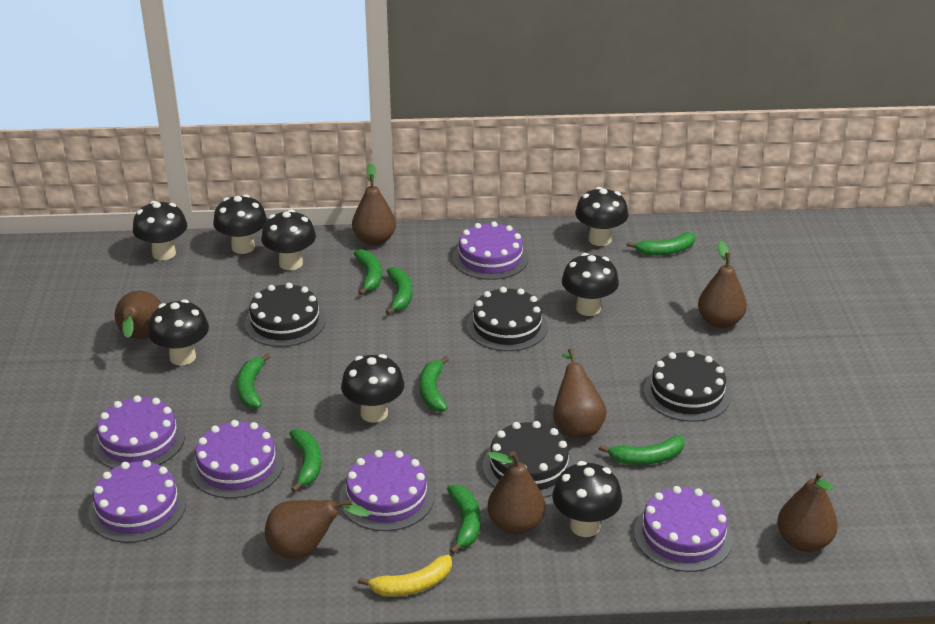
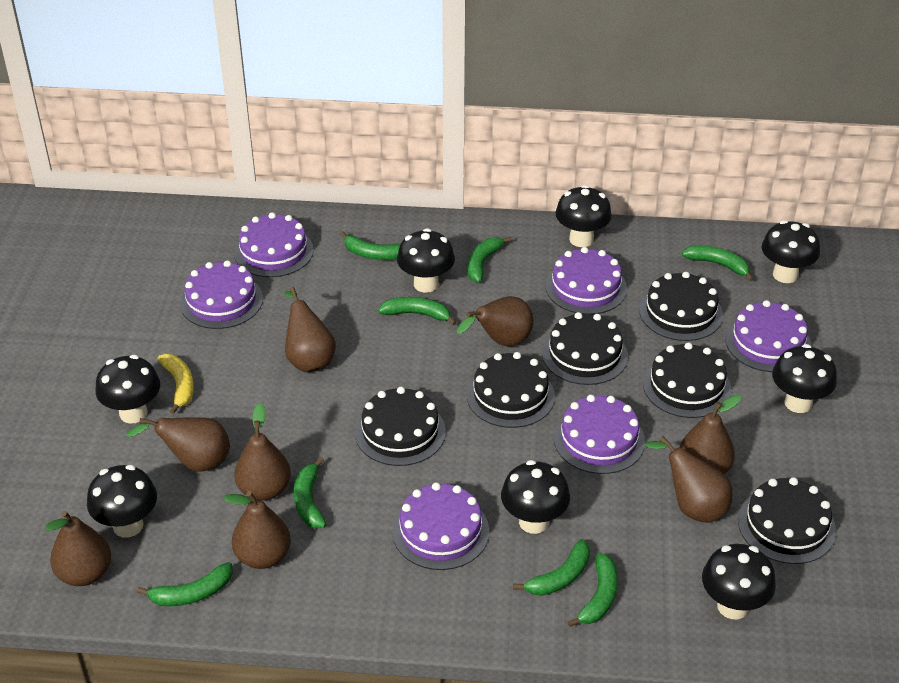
black cake: 4 -> 6
brown pear: 7 -> 8

